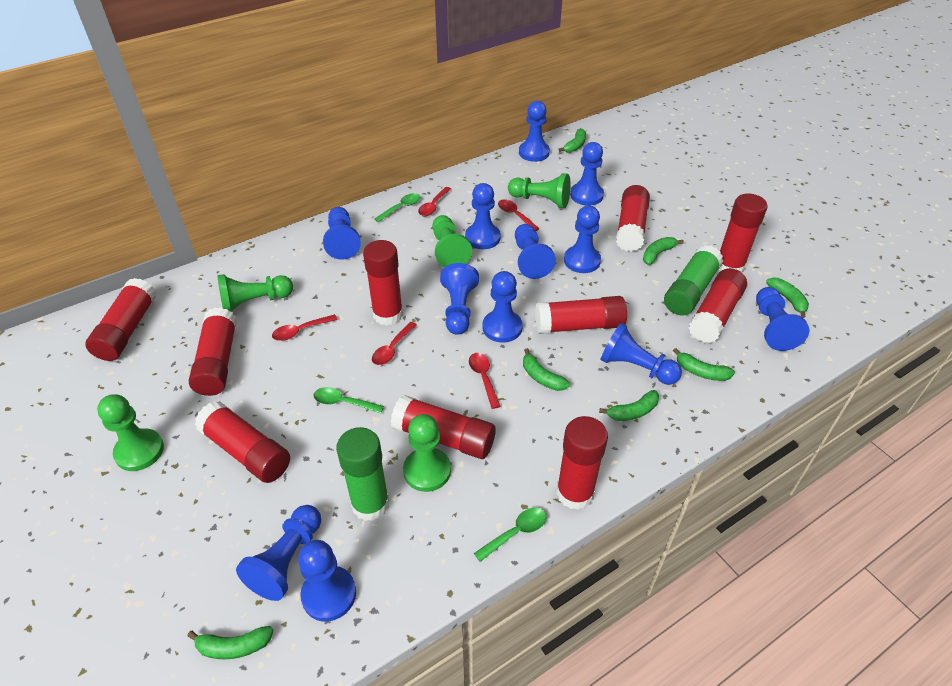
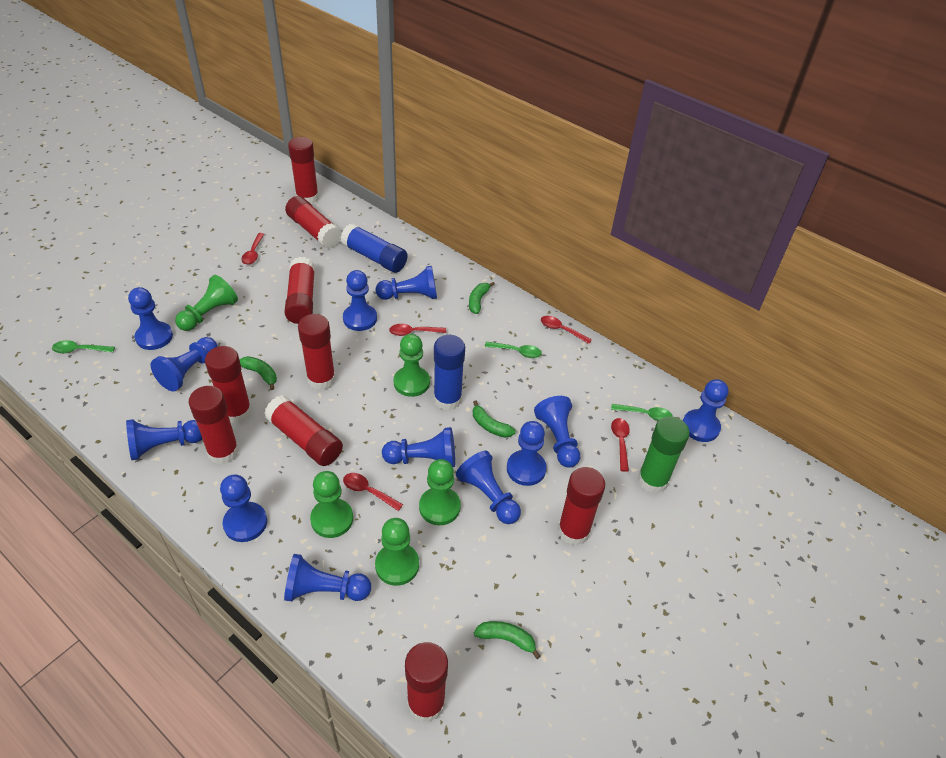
blue glue stick: 0 -> 2
green banana: 7 -> 4
green glue stick: 2 -> 1
red glue stick: 10 -> 9

